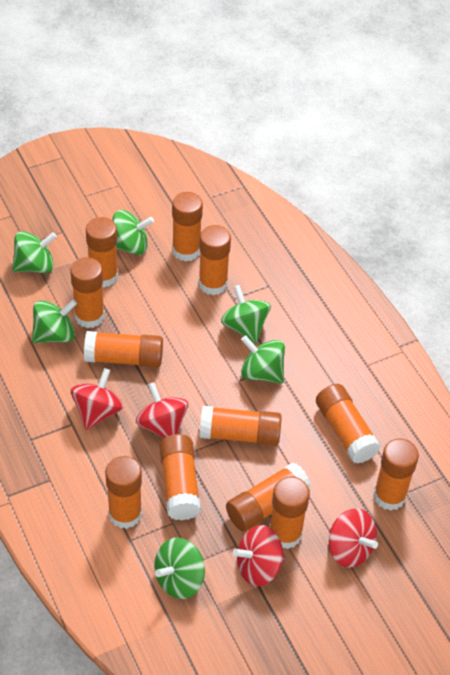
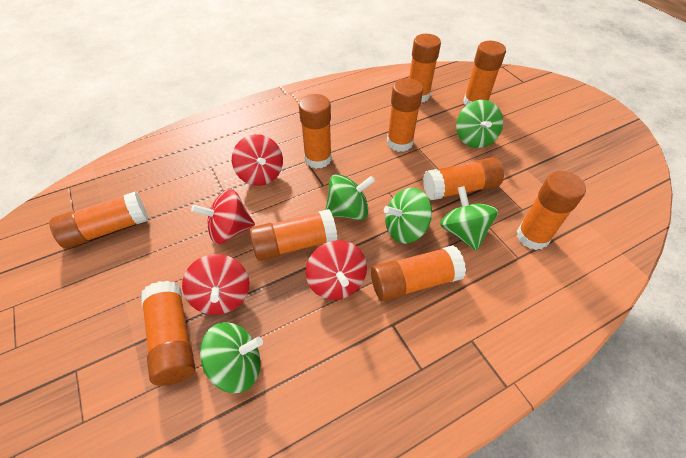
green spinning top: 6 -> 5
orange glue stick: 12 -> 10

